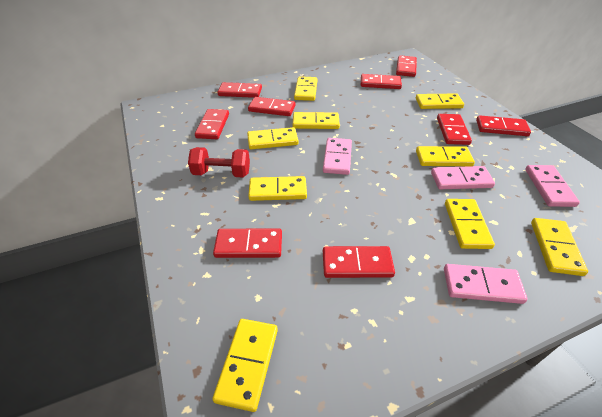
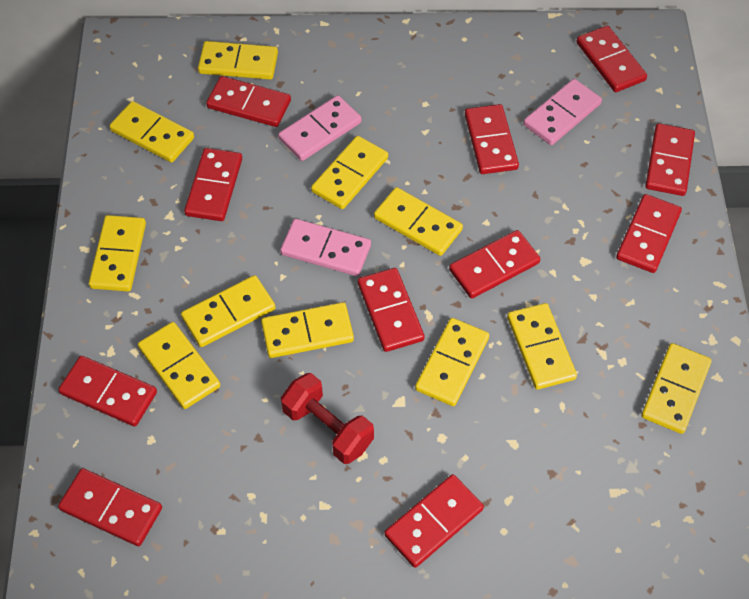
pink domino: 4 -> 3
red domino: 9 -> 11
yellow domino: 9 -> 11

